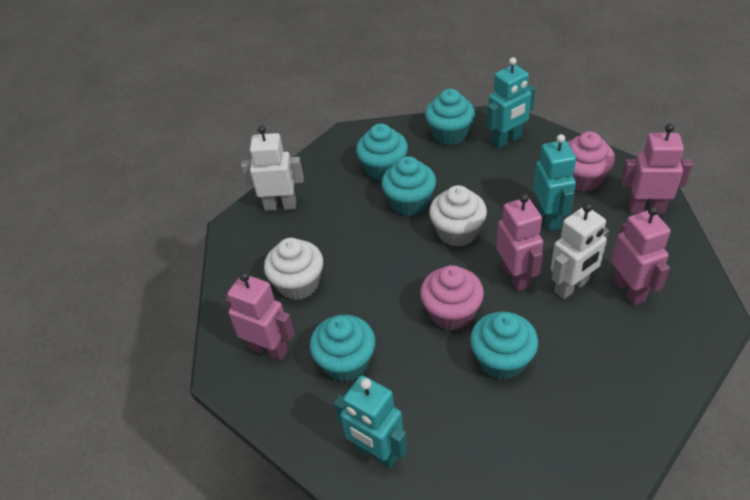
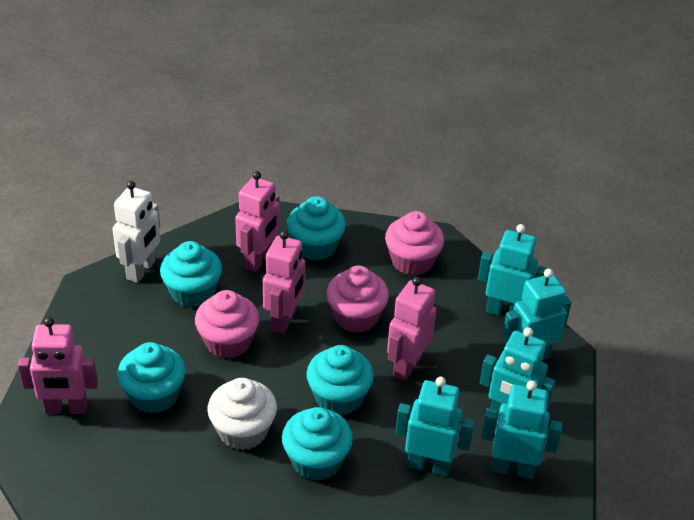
pink cupcake: 2 -> 3
turquoise robot: 3 -> 5
white cupcake: 2 -> 1
white robot: 2 -> 1

